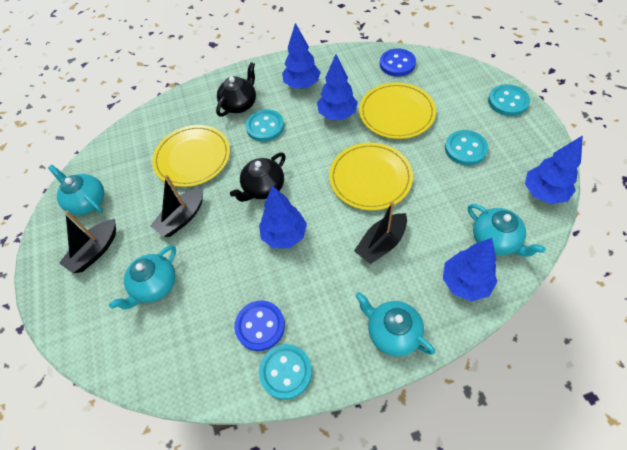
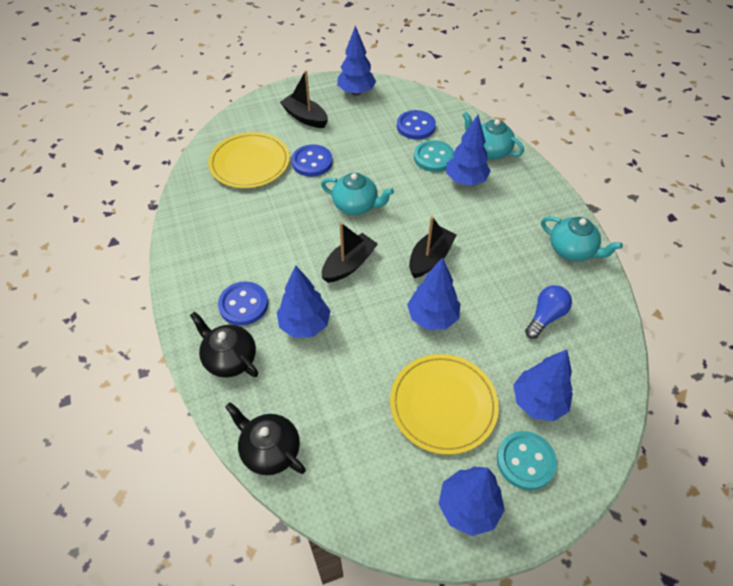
blue button: 2 -> 3
blue light bulb: 0 -> 1
blue tree: 5 -> 6
turquoise button: 4 -> 2
turquoise teapot: 4 -> 3
yellow plate: 3 -> 2

